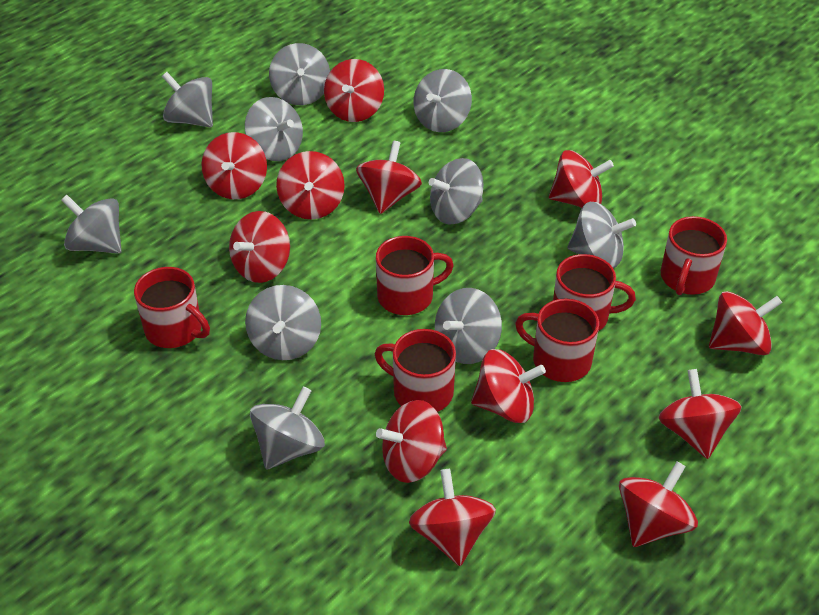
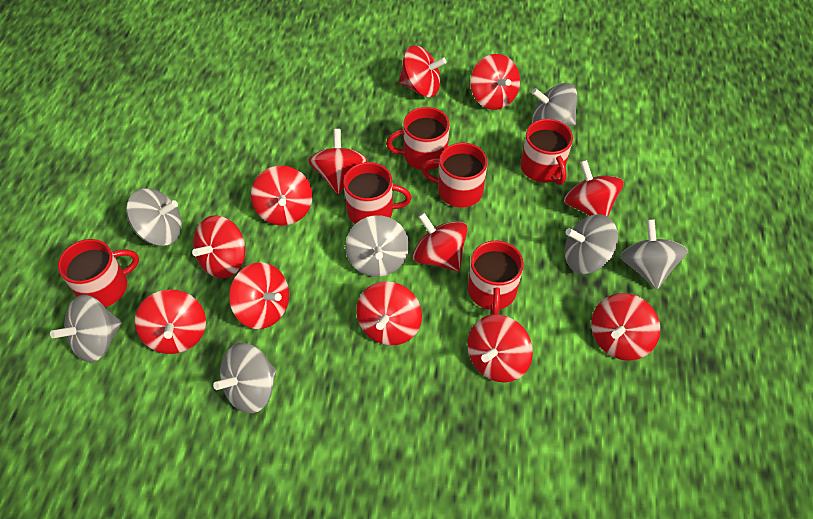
grey spinning top: 10 -> 7

